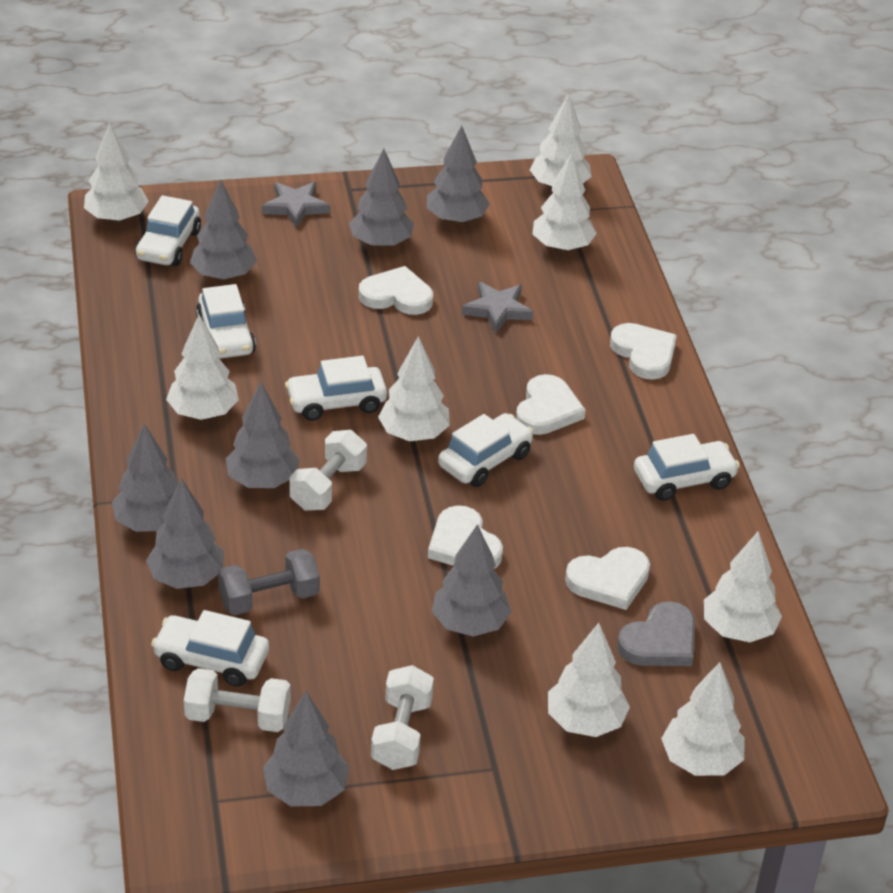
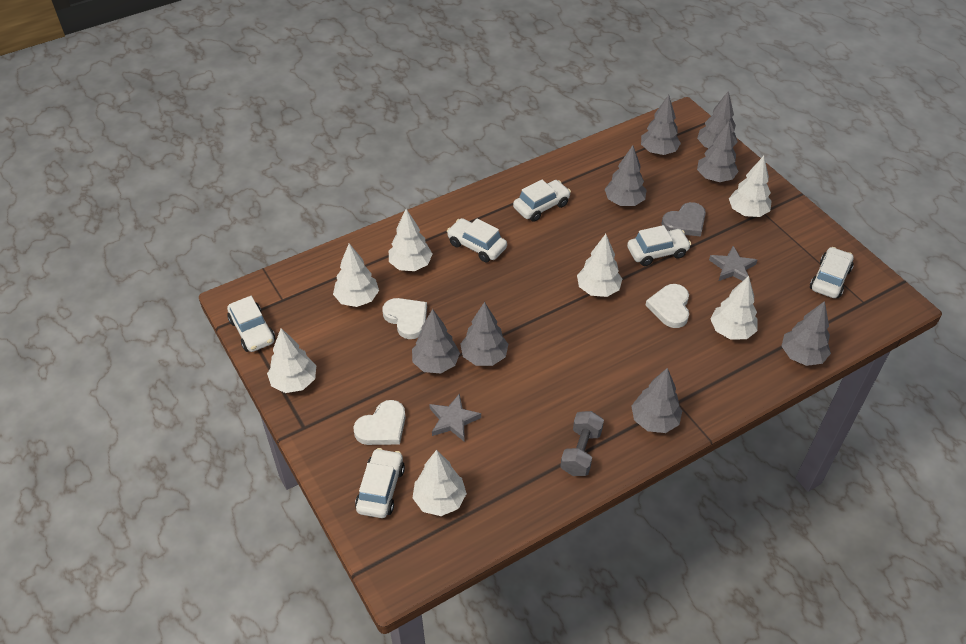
white dumbbell: 3 -> 0
white heart: 5 -> 3
white tree: 8 -> 7

